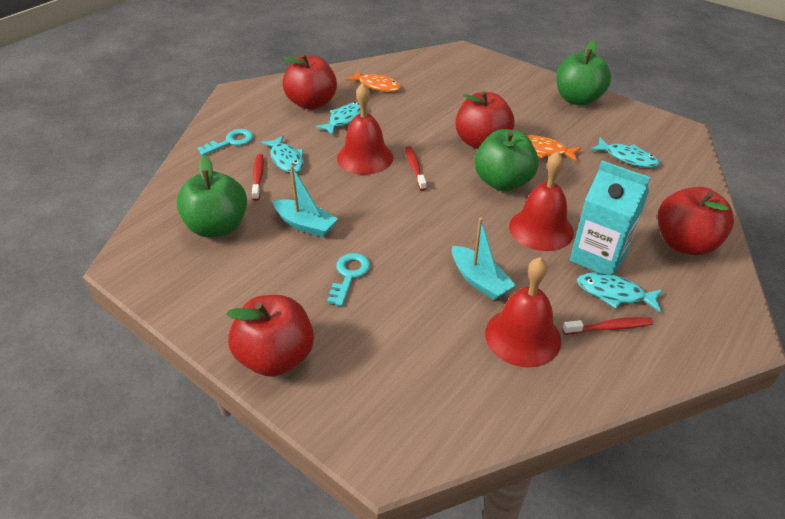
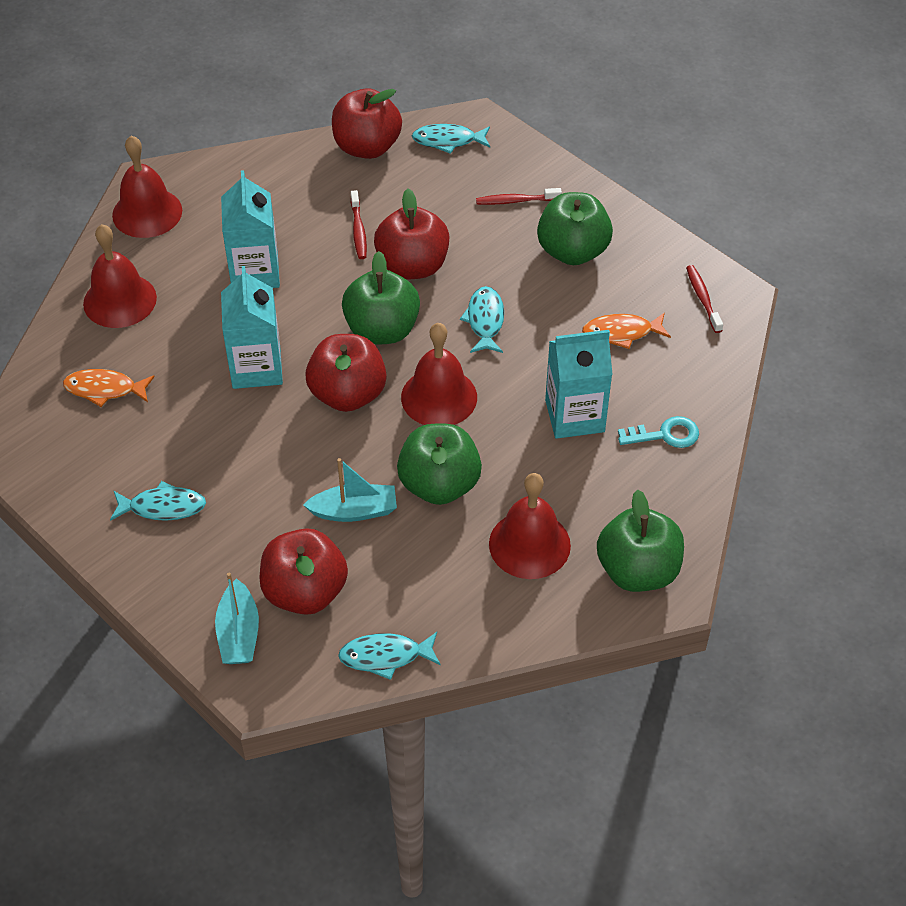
green apple: 3 -> 4
red bell: 3 -> 4
turquoise carton: 1 -> 3
turquoise key: 2 -> 1

